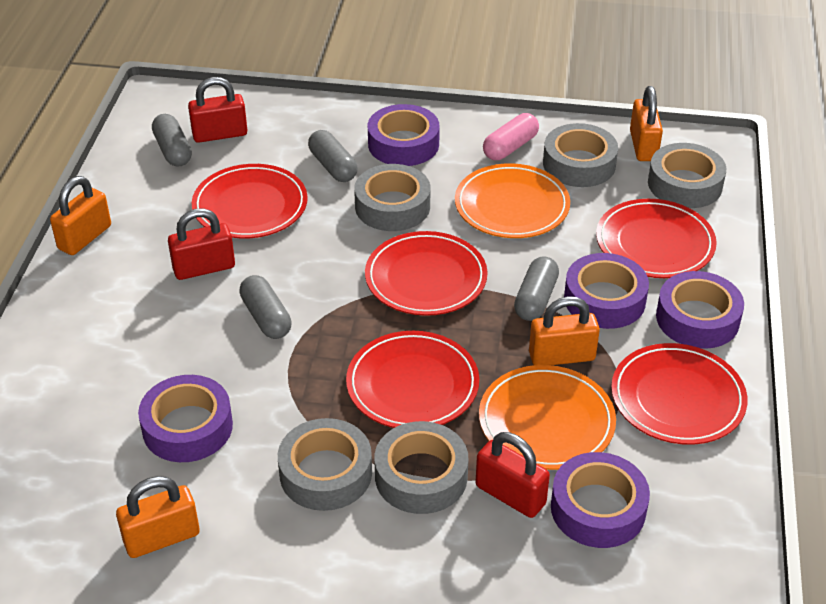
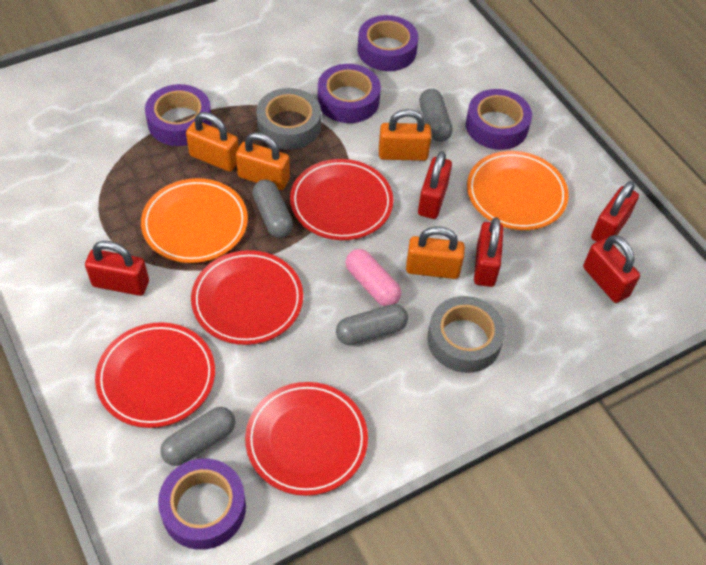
grey tape: 5 -> 2
red padlock: 3 -> 5
red plate: 5 -> 4

